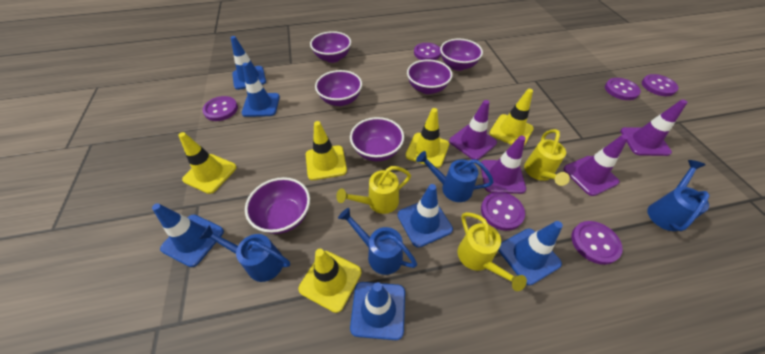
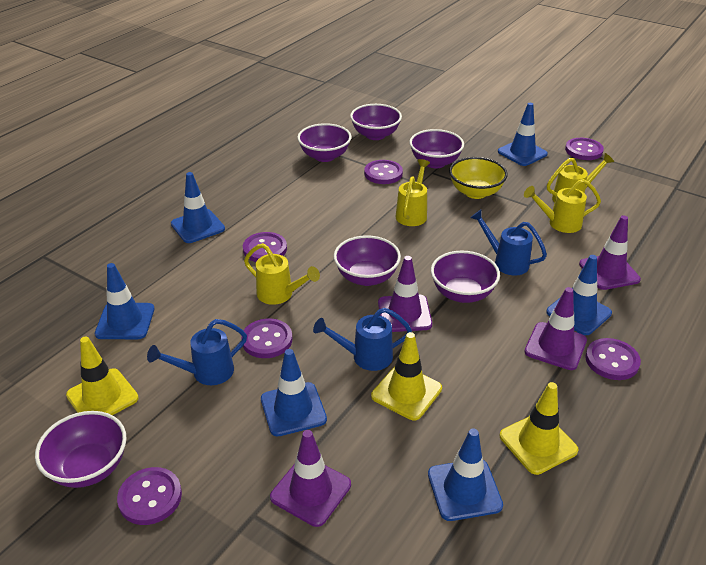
blue watering can: 4 -> 3
yellow bowl: 0 -> 1
yellow traffic cone: 5 -> 3
yellow watering can: 3 -> 4

